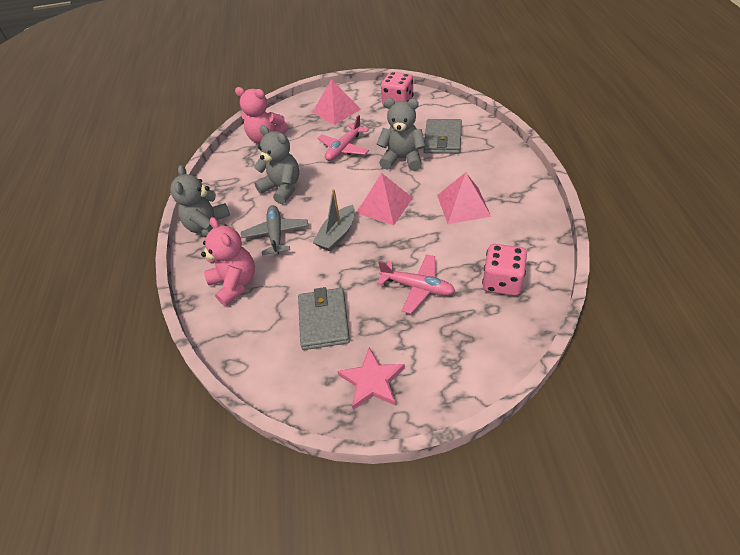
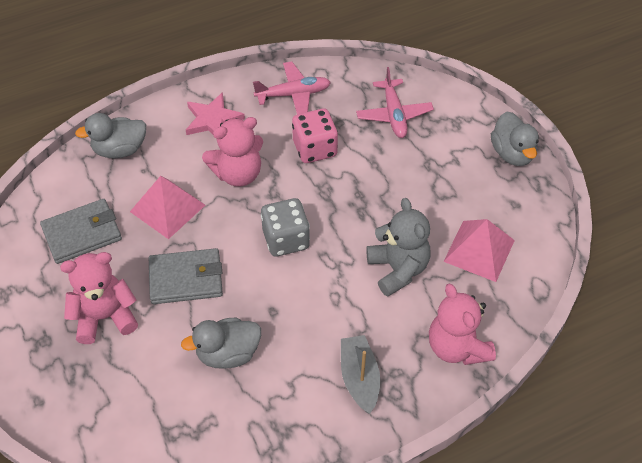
grey dice: 0 -> 1
grey duck: 0 -> 3
grey plane: 1 -> 0
grey teddy bear: 3 -> 1
pink dice: 2 -> 1
pink pyramid: 3 -> 2
pink teddy bear: 2 -> 3

